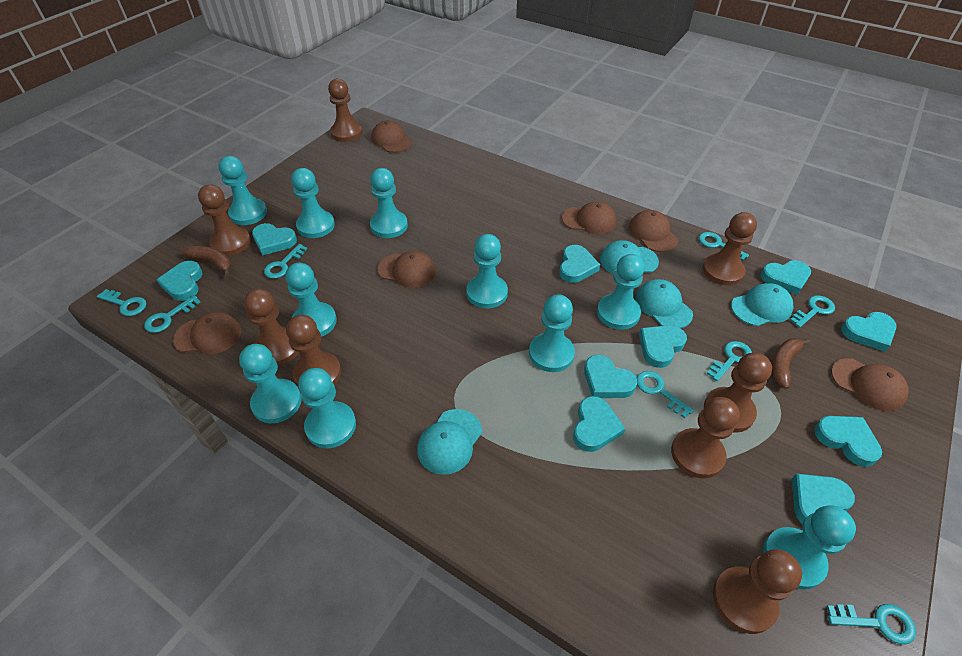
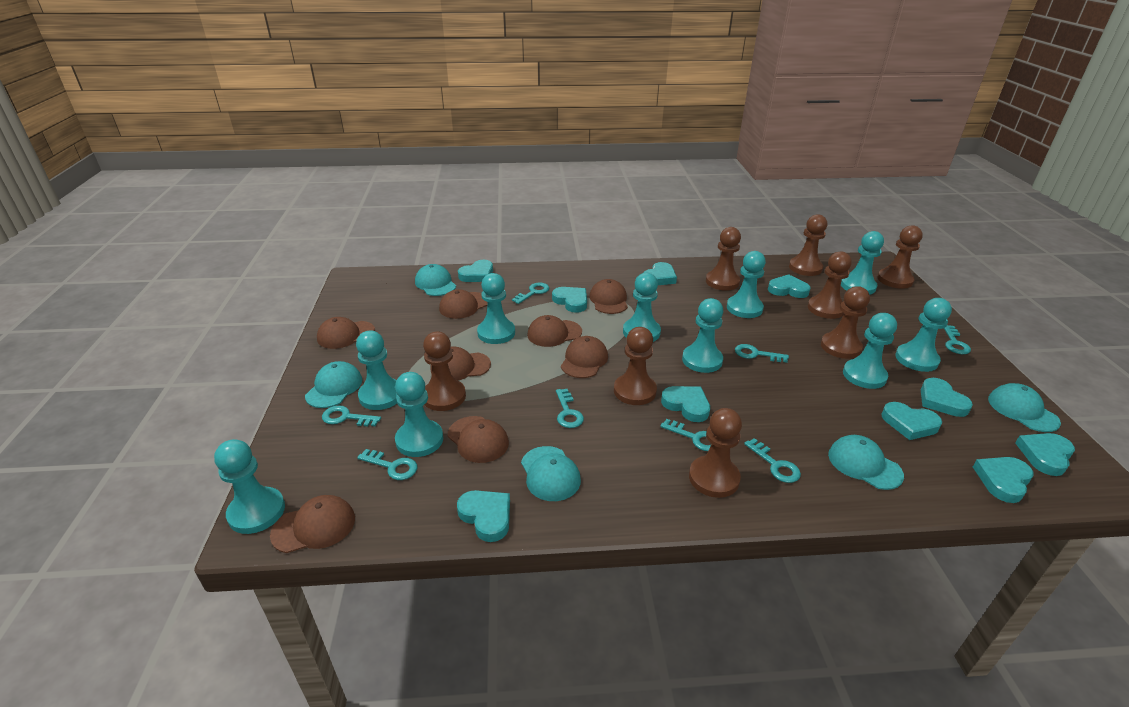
brown banana: 2 -> 0
brown cap: 6 -> 8
turquoise cap: 4 -> 5

